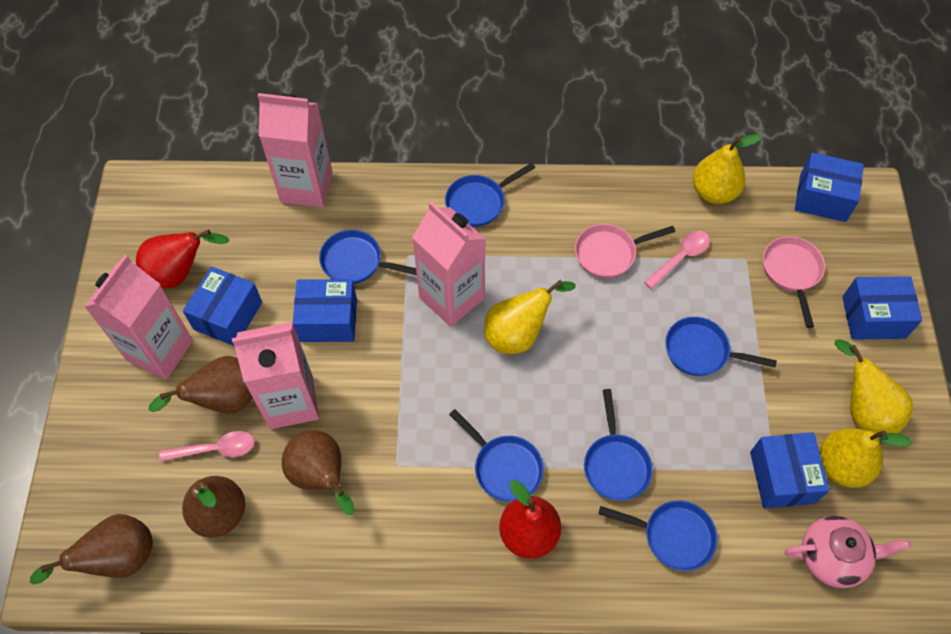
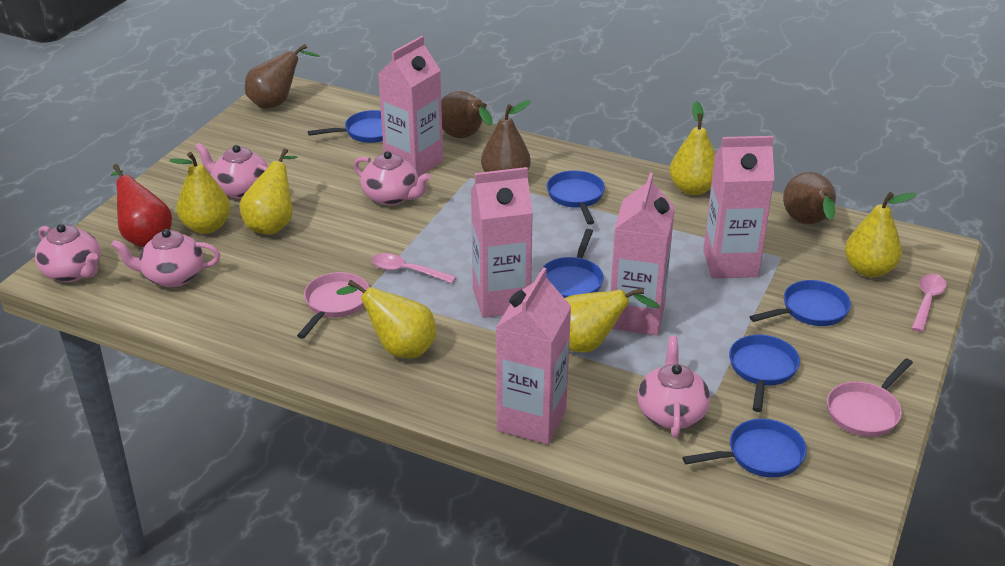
blue box: 5 -> 0
pink carton: 4 -> 5
pink teapot: 1 -> 5
red pear: 2 -> 1
yellow pear: 4 -> 6

